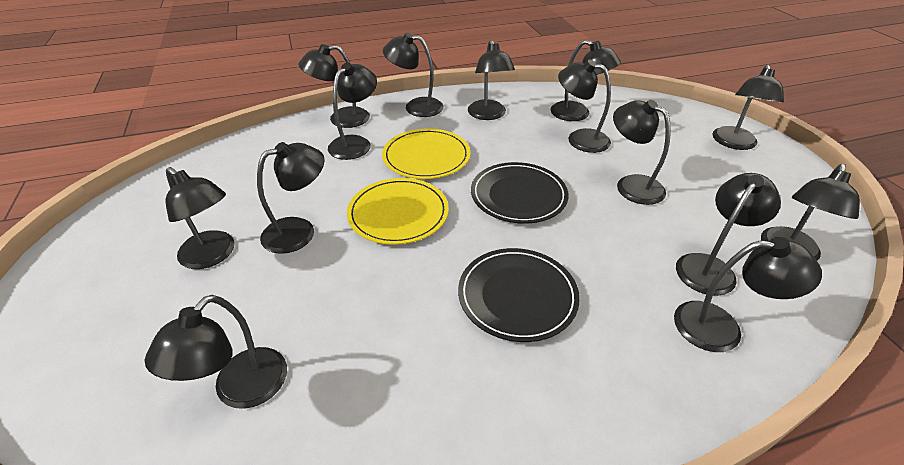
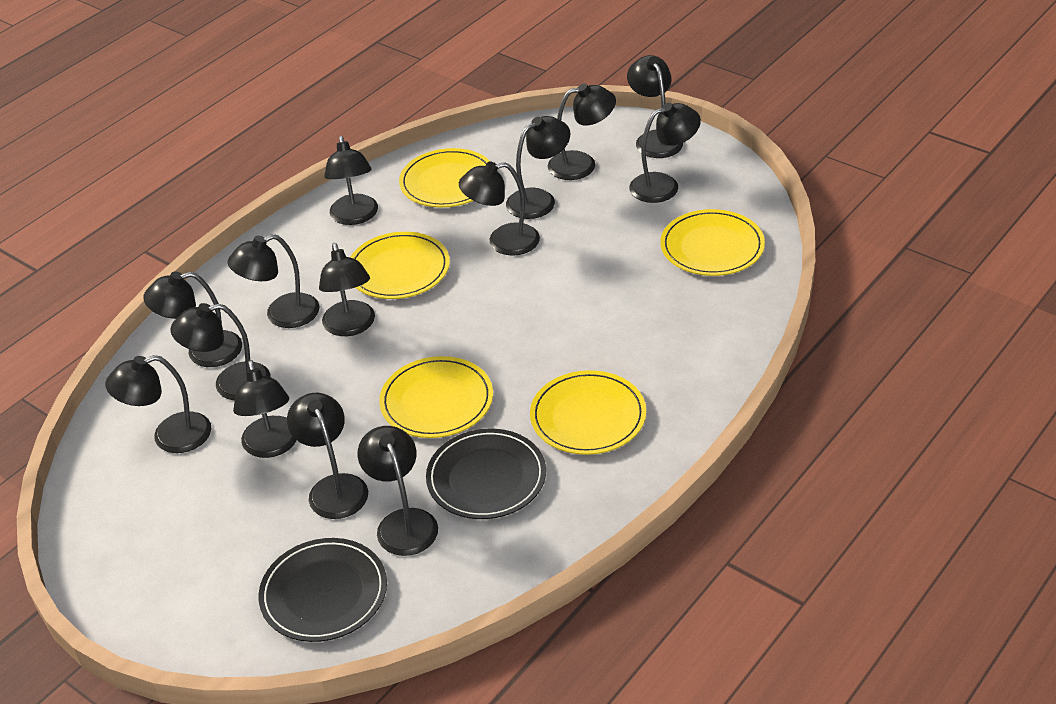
yellow plate: 2 -> 5

